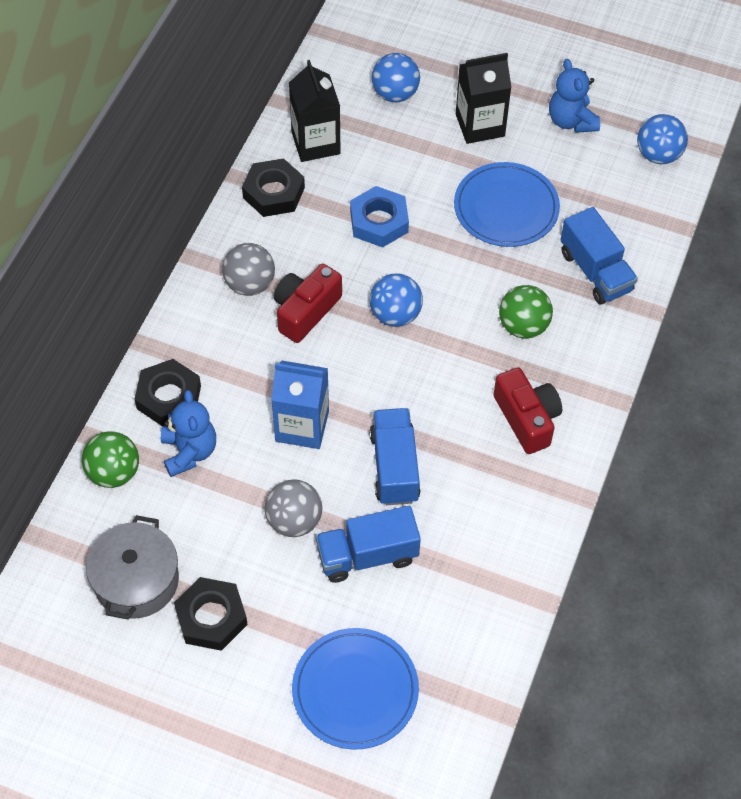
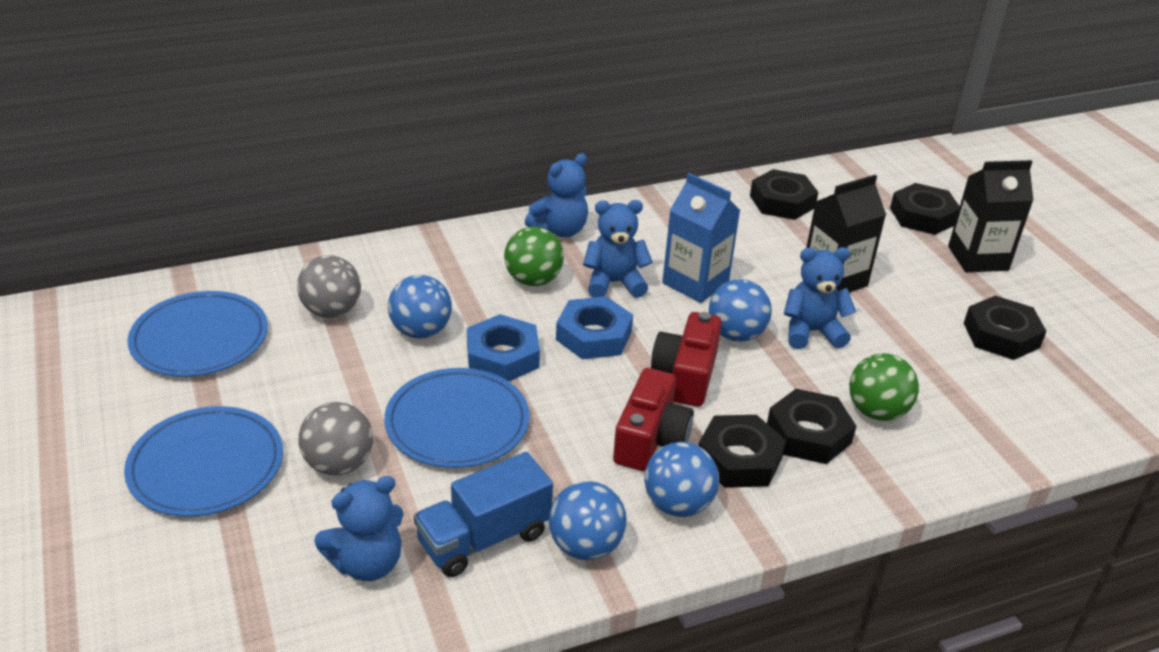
black nut: 3 -> 5
blue ball: 3 -> 4
blue nut: 1 -> 2
blue plate: 2 -> 3
blue teddy bear: 2 -> 4
blue truck: 3 -> 1
grey pot: 1 -> 0

